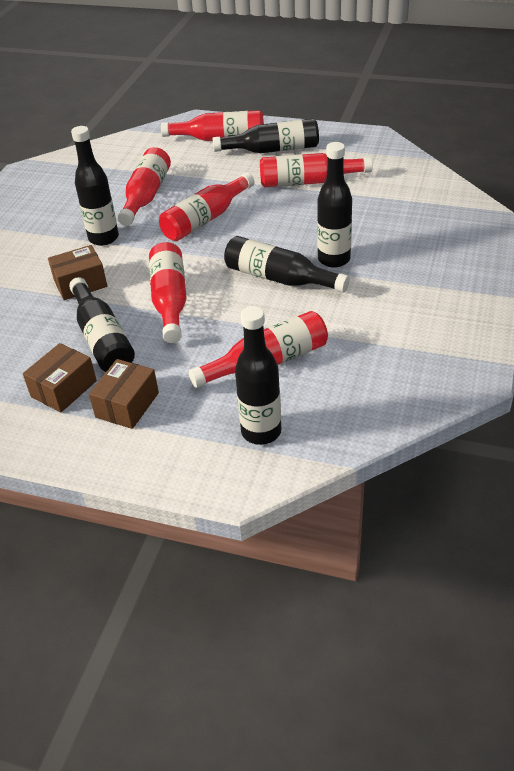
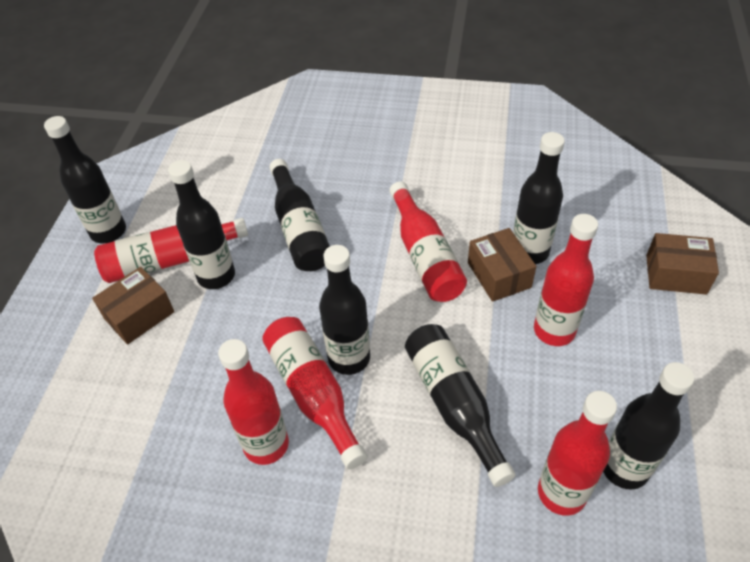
black bottle: 6 -> 7

